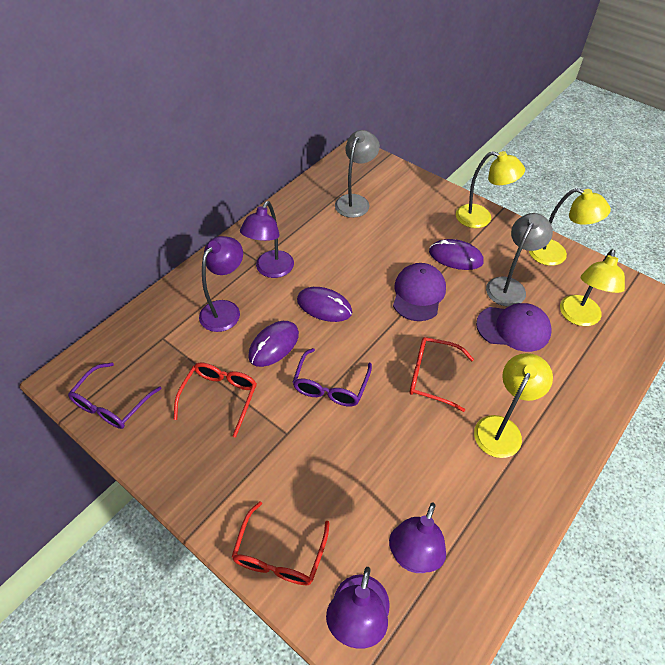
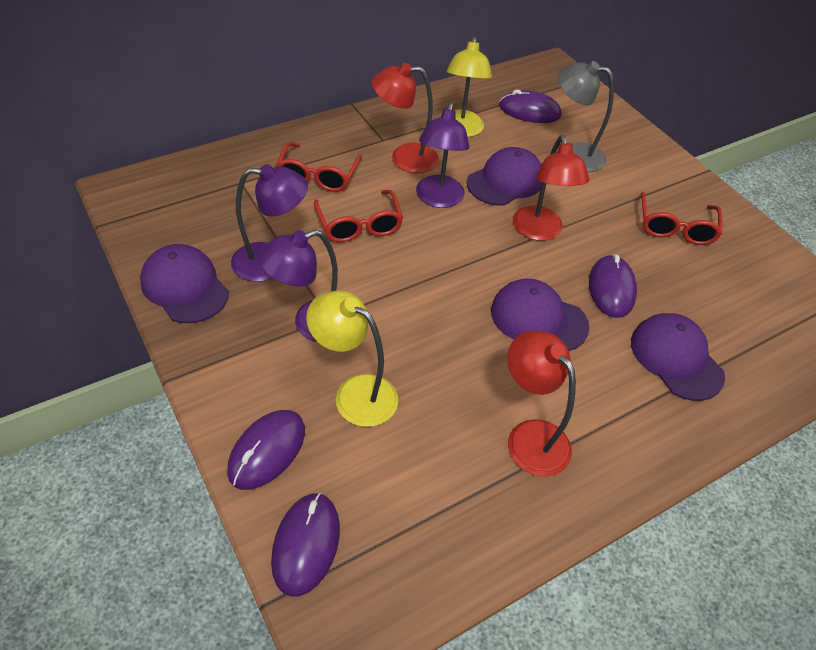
grey lamp: 2 -> 1
purple cap: 2 -> 4
purple glasses: 2 -> 0
purple lamp: 4 -> 3
purple mouse: 3 -> 4
red lamp: 0 -> 3
yellow lamp: 4 -> 2

